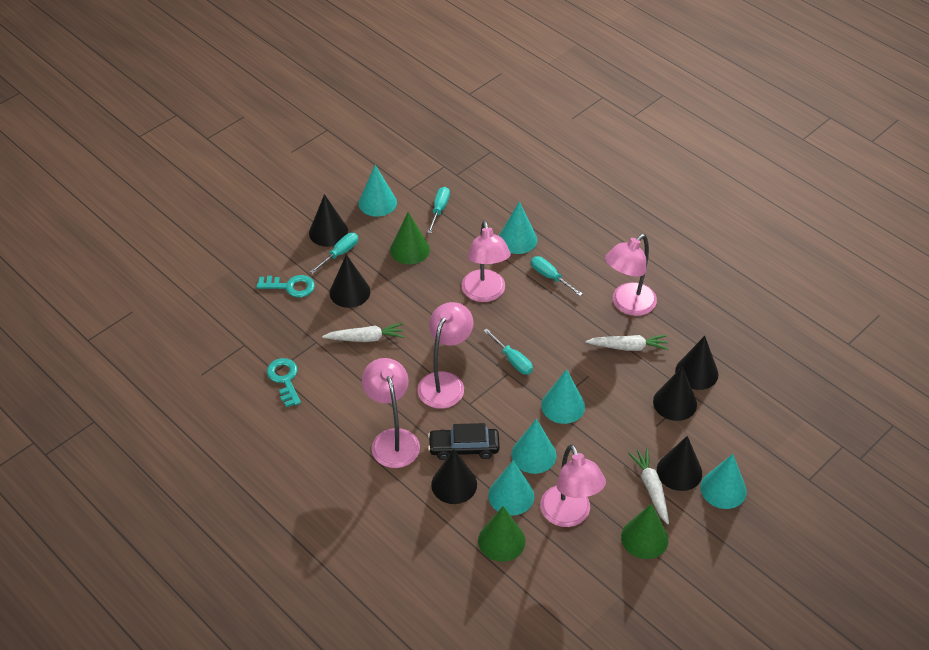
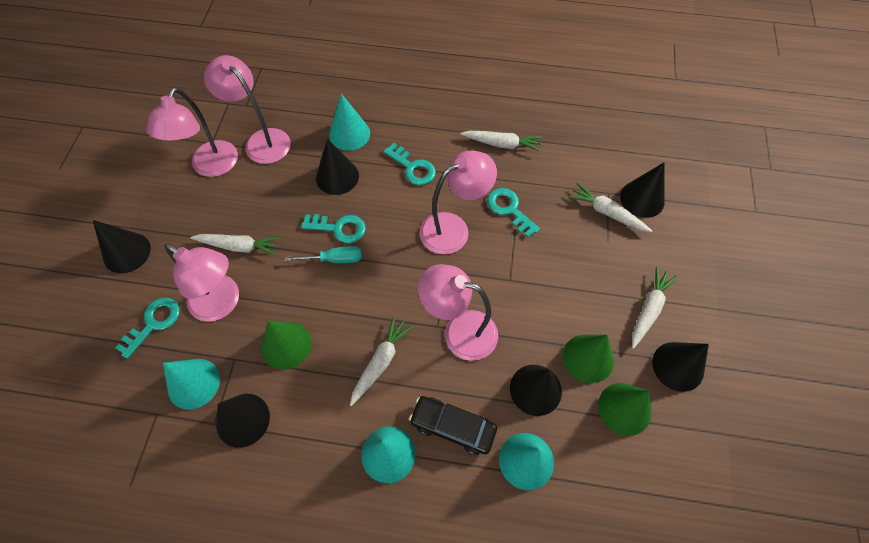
turquoise cone: 6 -> 4
turquoise key: 2 -> 4
turquoise screwdriver: 4 -> 1
white carrot: 3 -> 5

